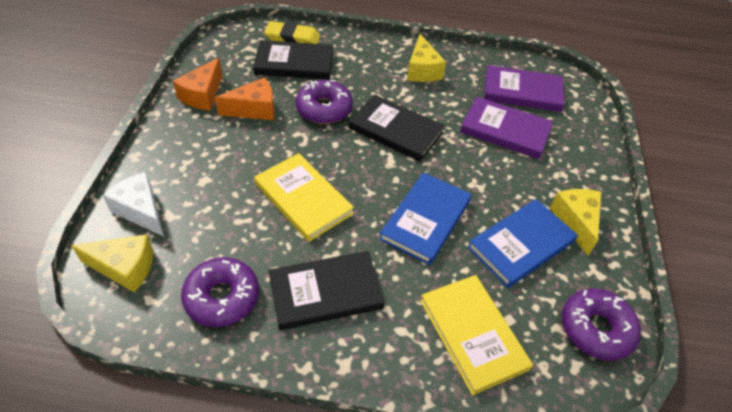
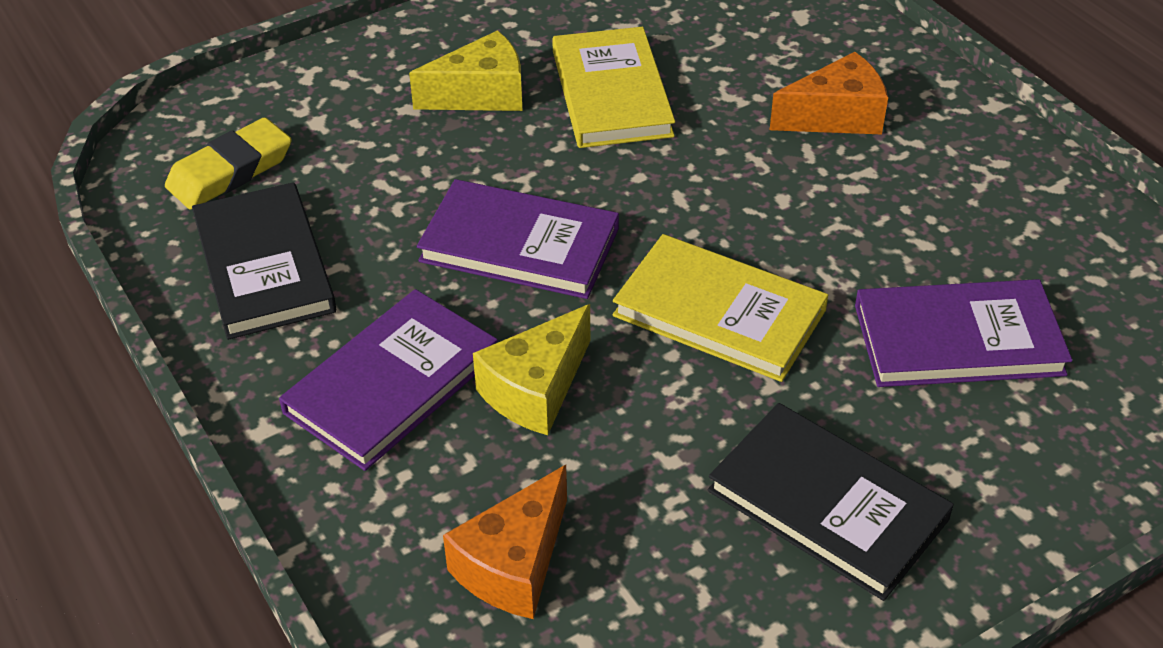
black book: 3 -> 2
blue book: 2 -> 0
purple book: 2 -> 3
purple donut: 3 -> 0
white cheese: 1 -> 0
yellow cheese: 3 -> 2

